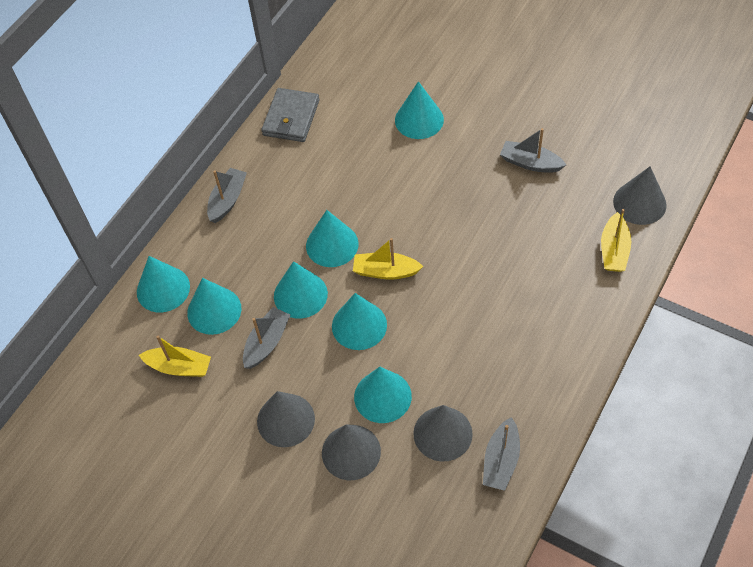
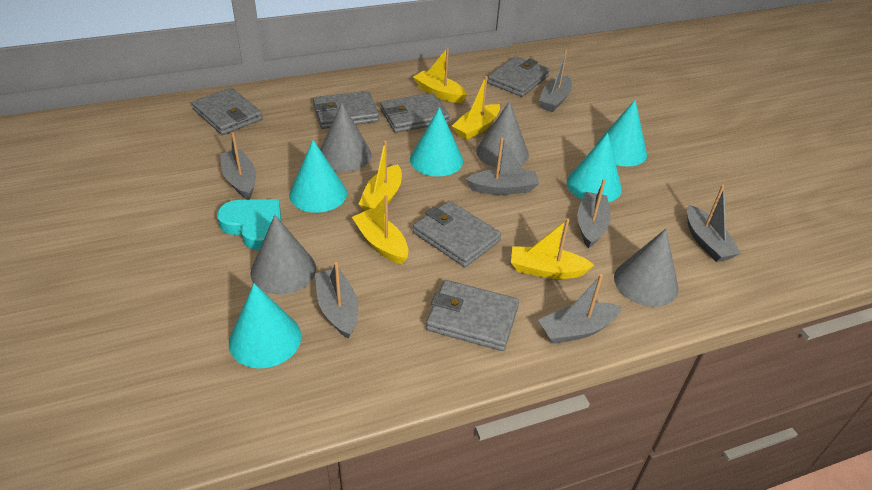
grey boat: 4 -> 7
grey wallet: 1 -> 6
turquoise cone: 7 -> 5
turquoise heart: 0 -> 1
yellow boat: 3 -> 5

